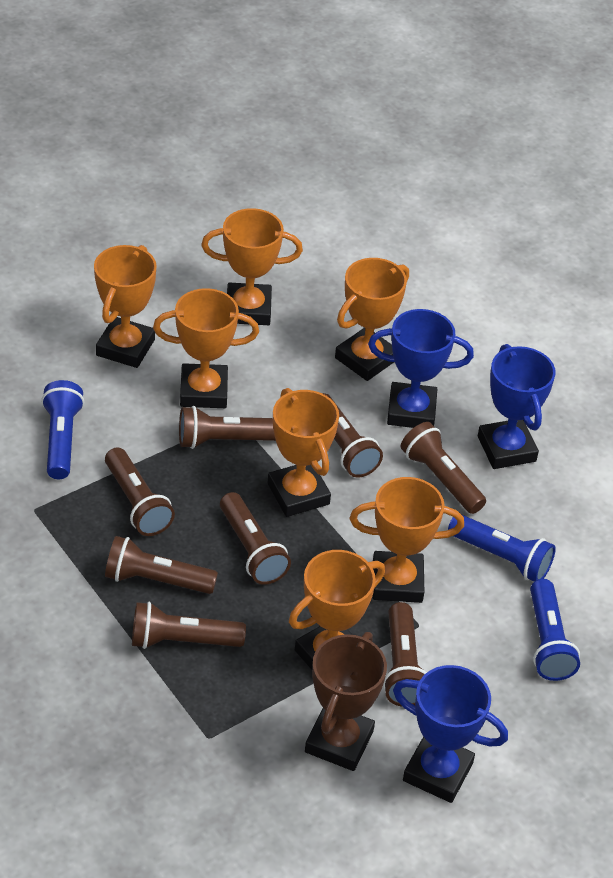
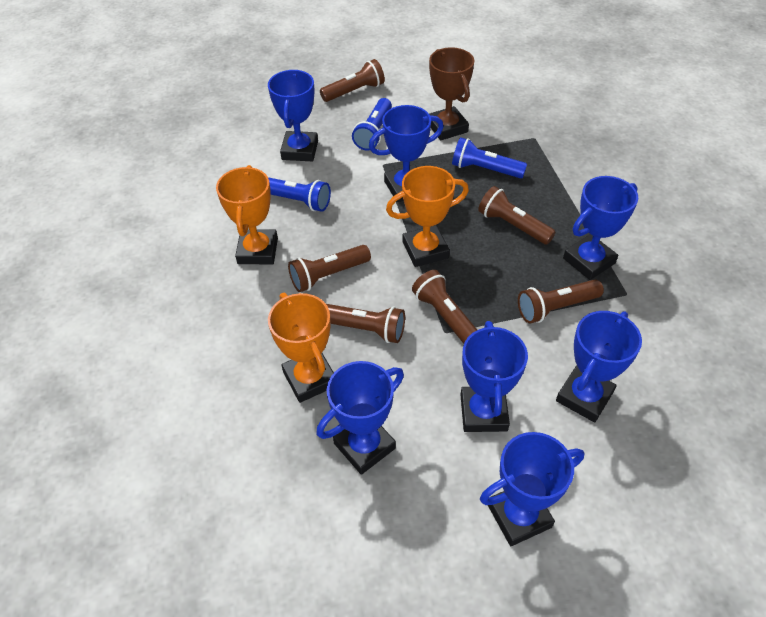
blue trophy: 3 -> 7
brown flashlight: 8 -> 6
orange trophy: 7 -> 3

